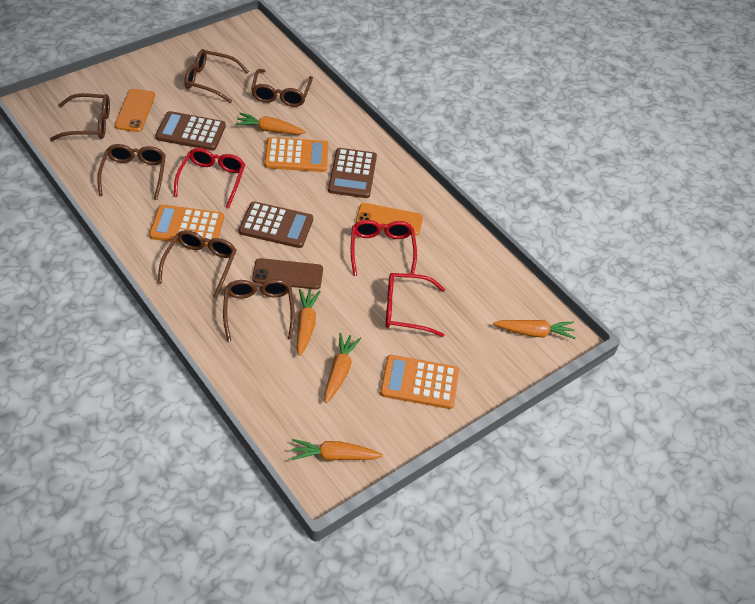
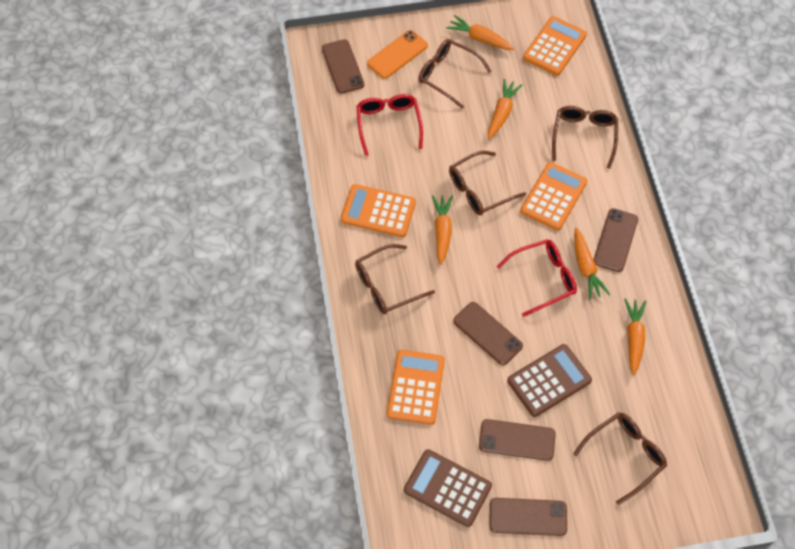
brown calculator: 3 -> 2
brown glasses: 6 -> 5
brown phone: 1 -> 5
orange calculator: 3 -> 4
orange phone: 2 -> 1
red glasses: 3 -> 2

